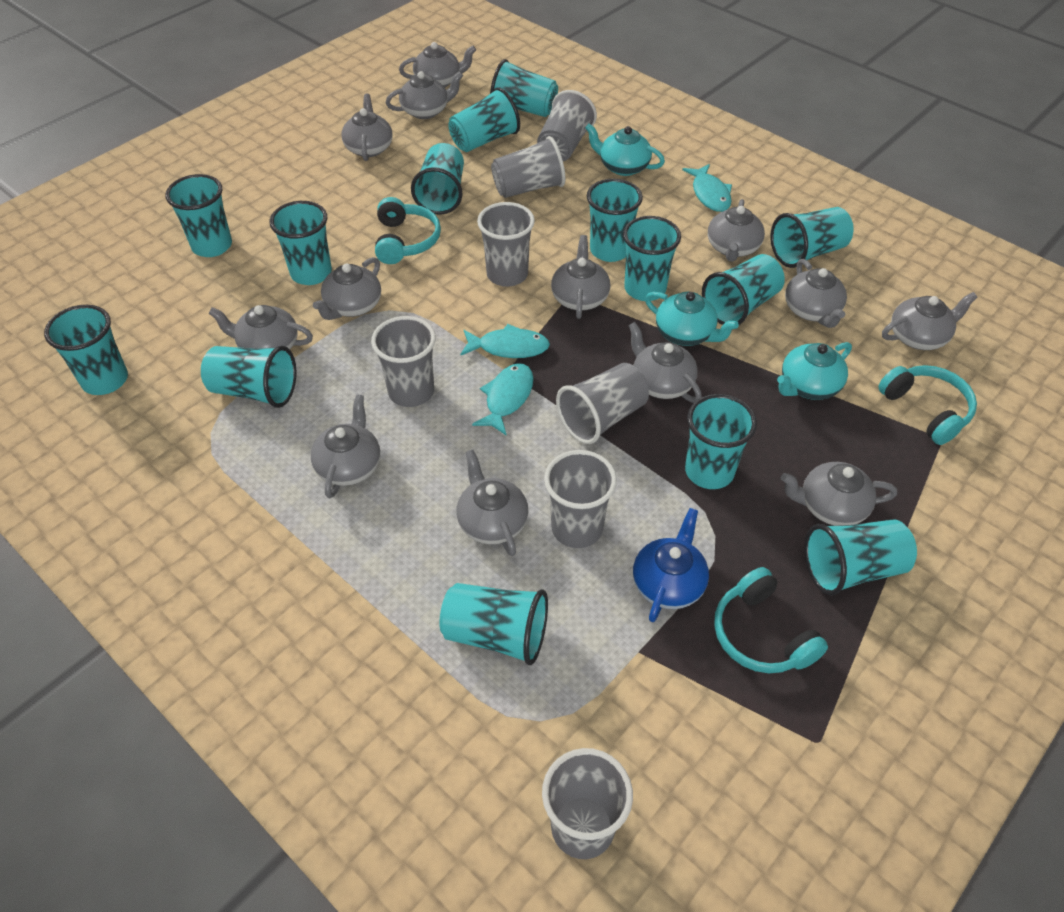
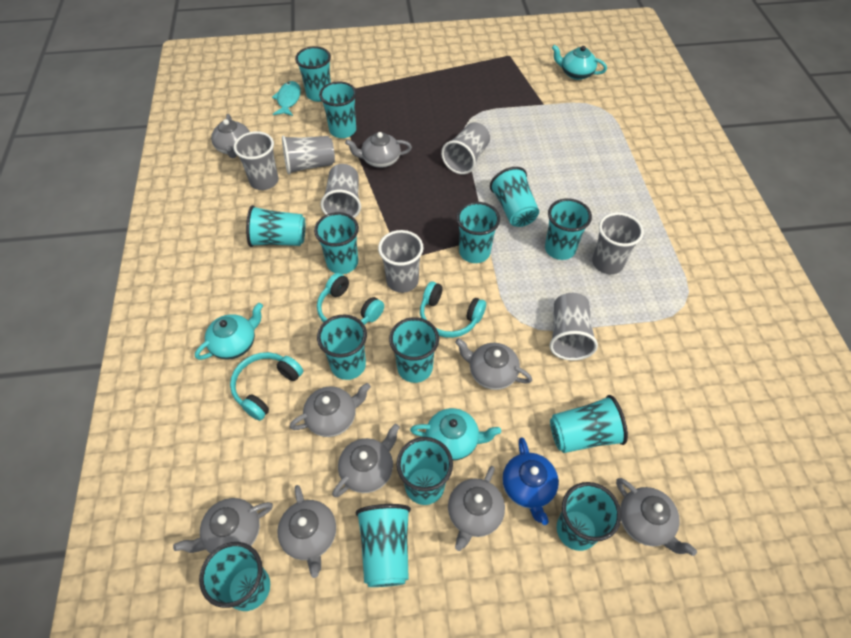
grey teapot: 13 -> 9
turquoise fish: 3 -> 1

